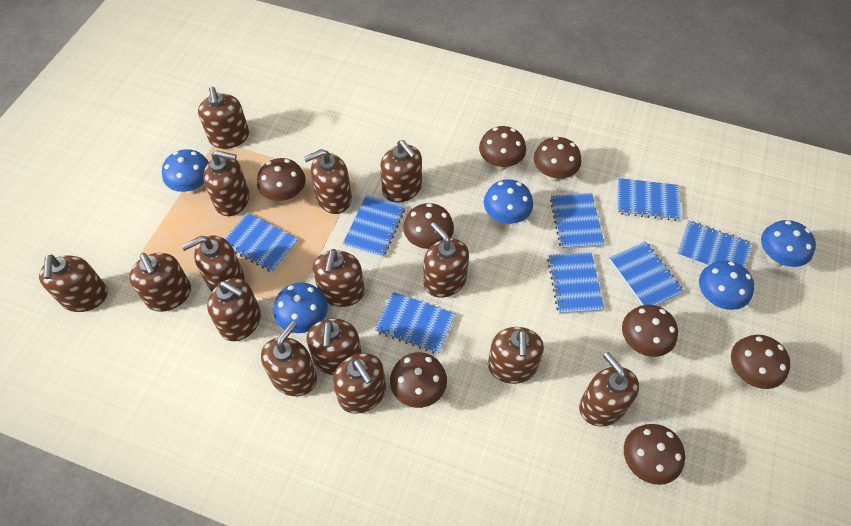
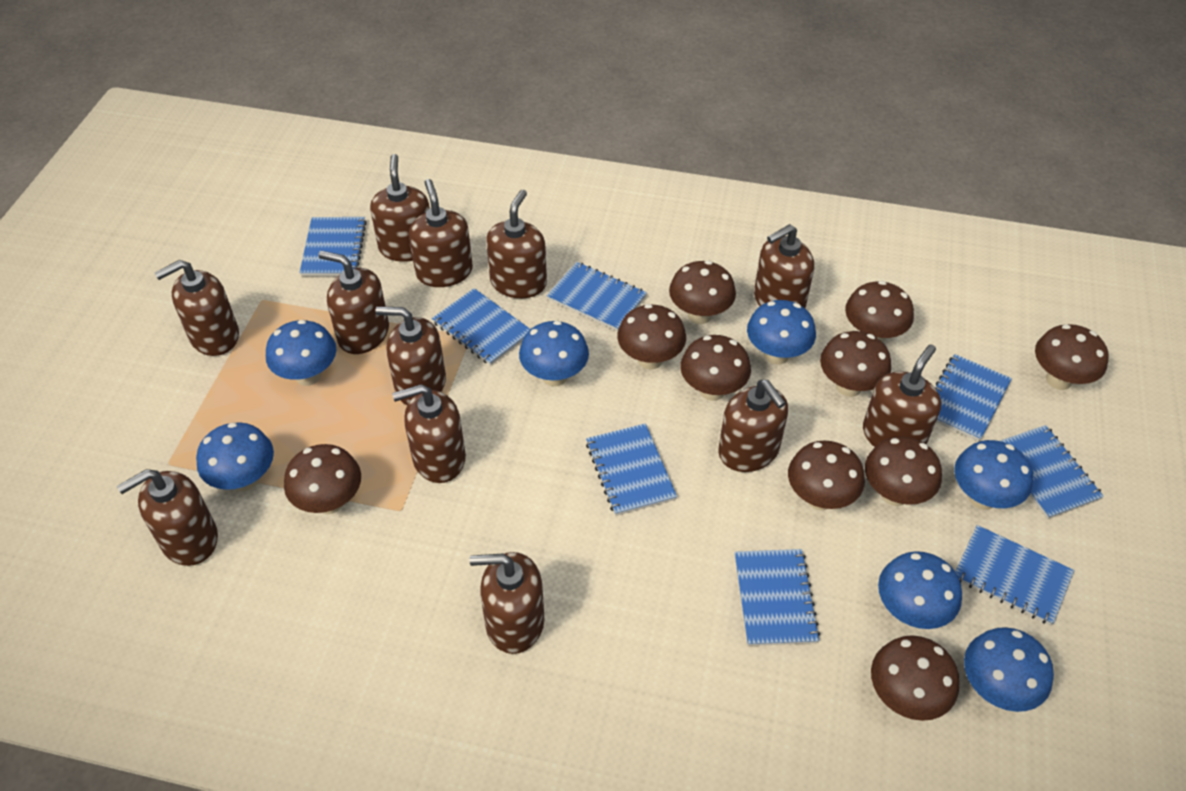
blue mushroom: 5 -> 7
brown mushroom: 8 -> 10
brown soap dispenser: 15 -> 12

